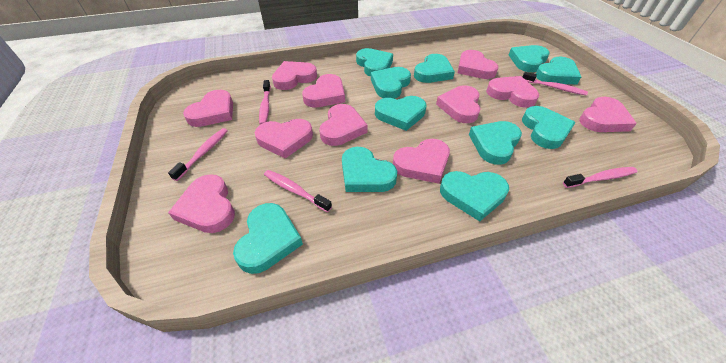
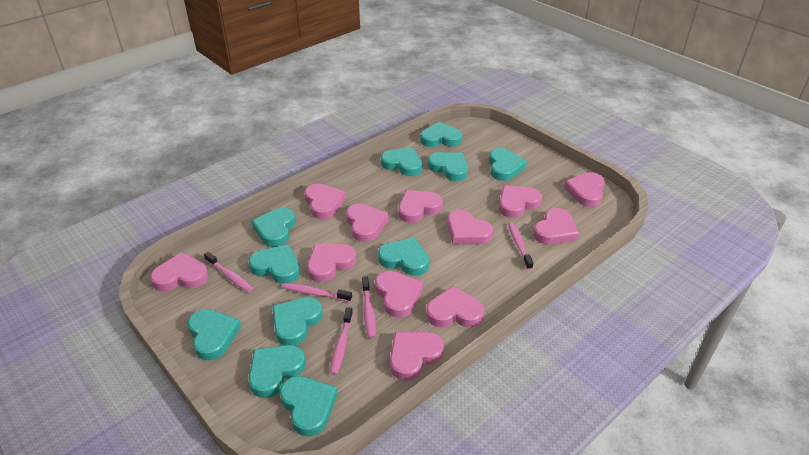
pink heart: 11 -> 12

